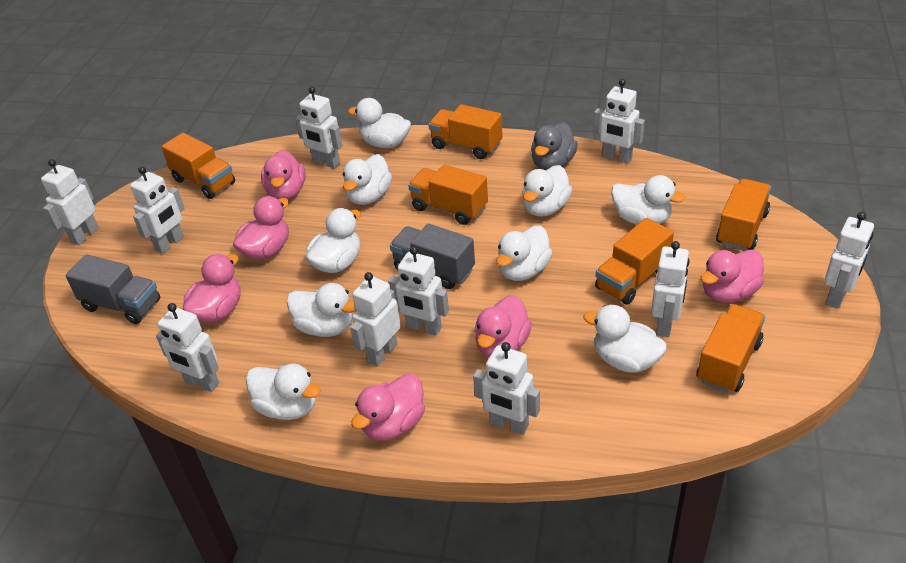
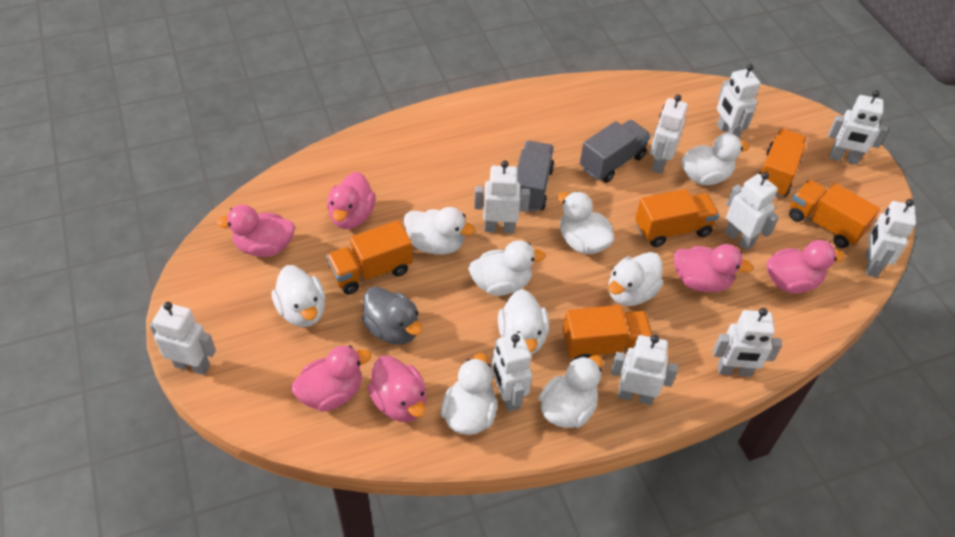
orange truck: 6 -> 5

